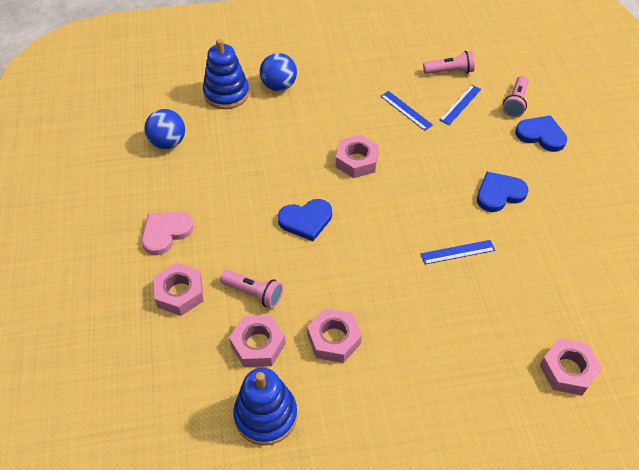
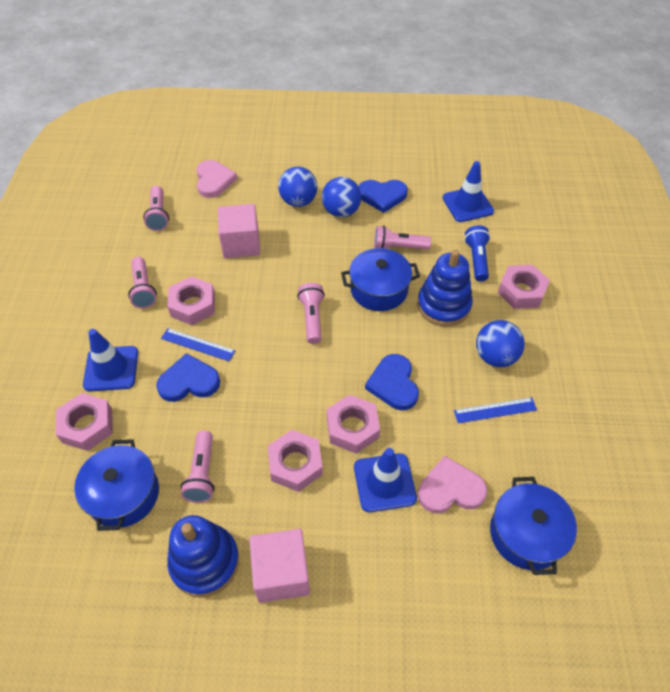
blue ball: 2 -> 3
blue flashlight: 0 -> 1
blue pot: 0 -> 3
blue ruler: 3 -> 2
blue traffic cone: 0 -> 3
pink cube: 0 -> 2
pink flashlight: 3 -> 5
pink heart: 1 -> 2

